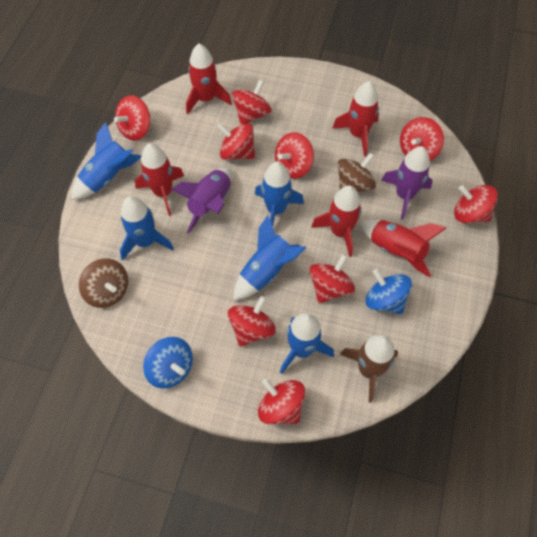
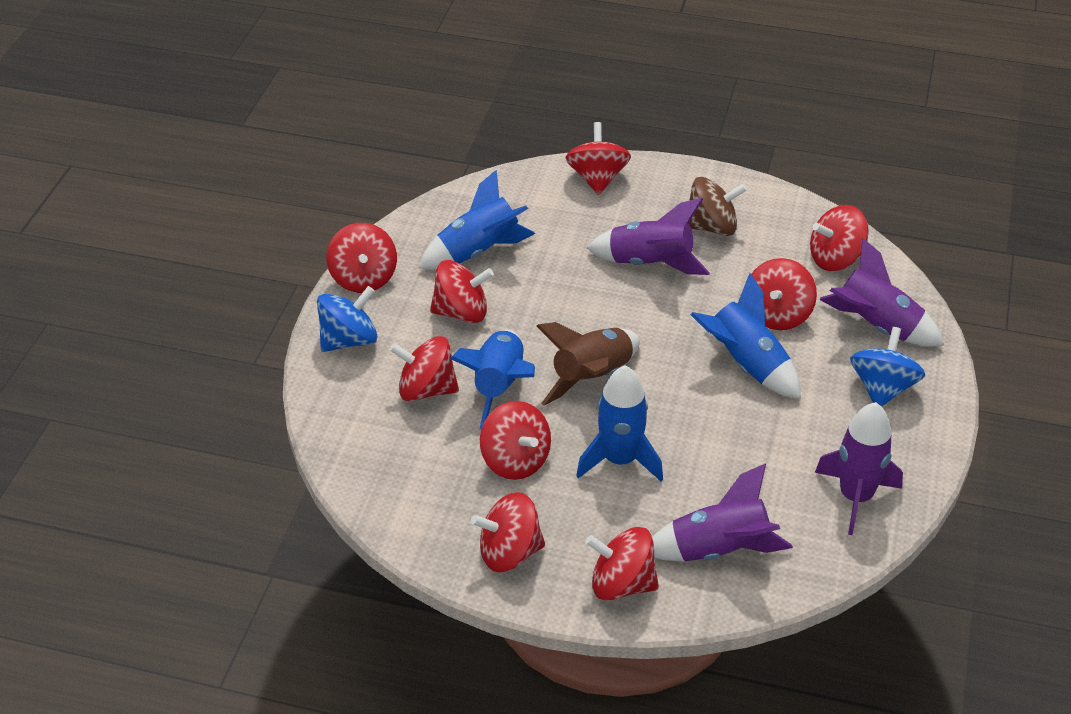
blue rocket: 5 -> 4
brown spinning top: 2 -> 1
purple rocket: 2 -> 4
red rocket: 5 -> 0

